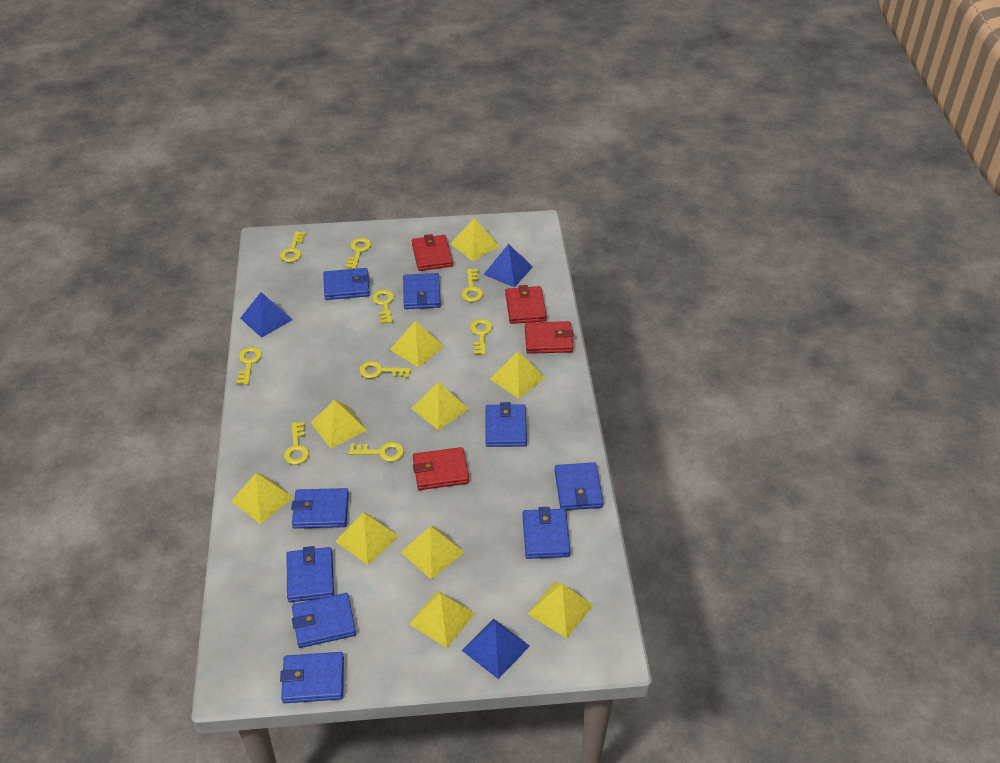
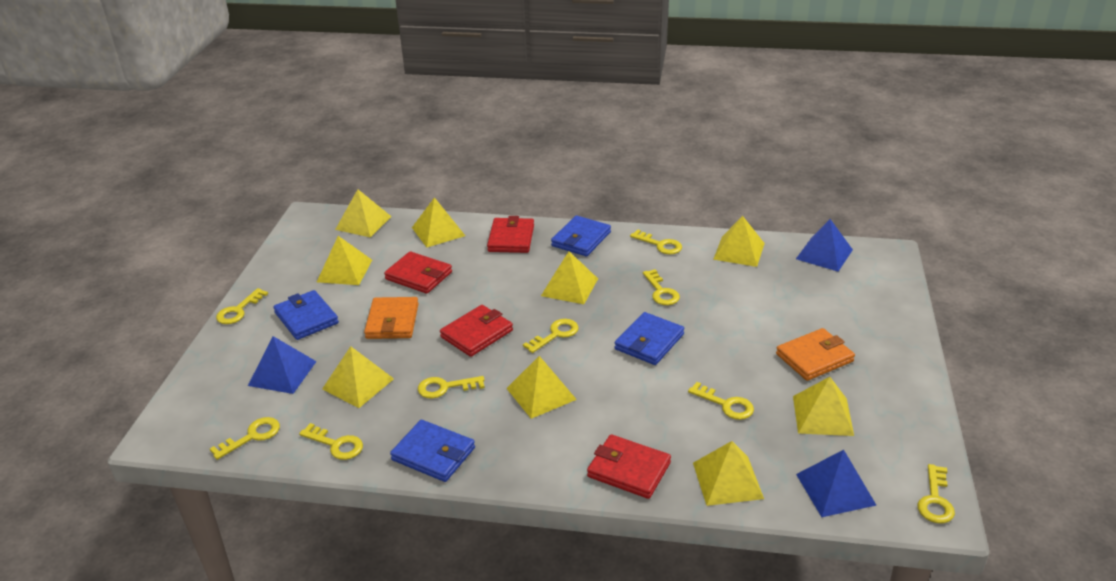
blue wallet: 9 -> 4
orange wallet: 0 -> 2
yellow pyramid: 10 -> 9

